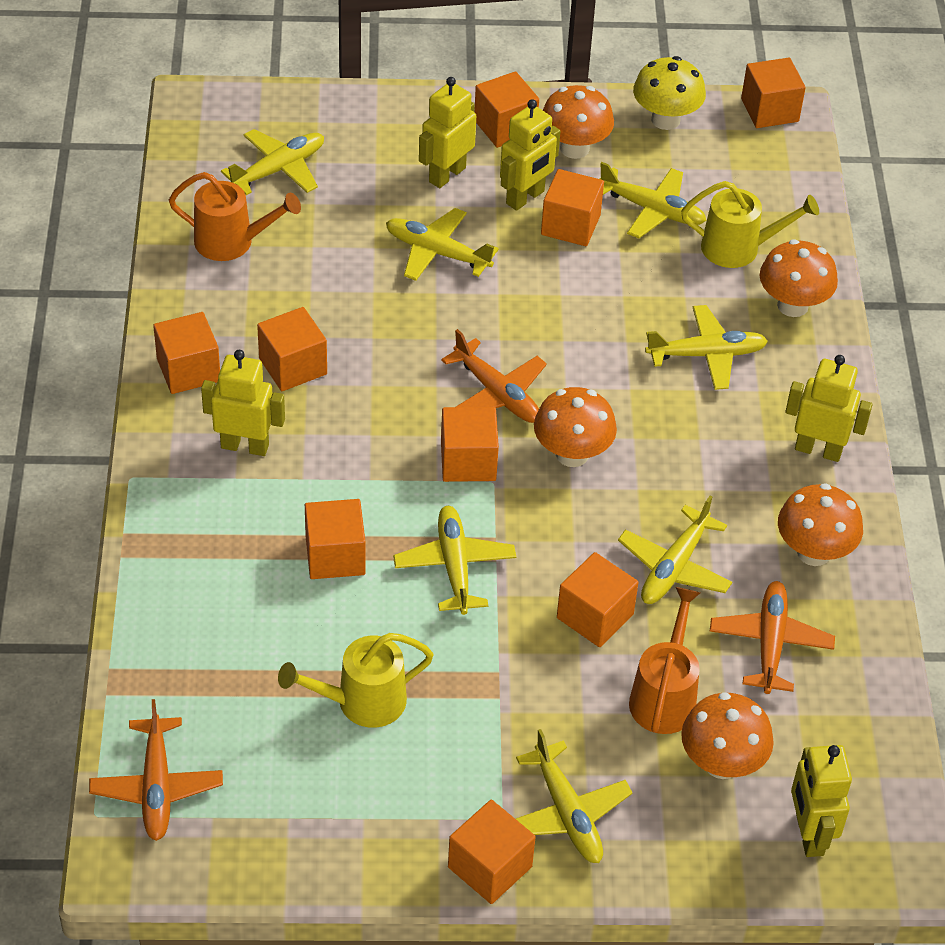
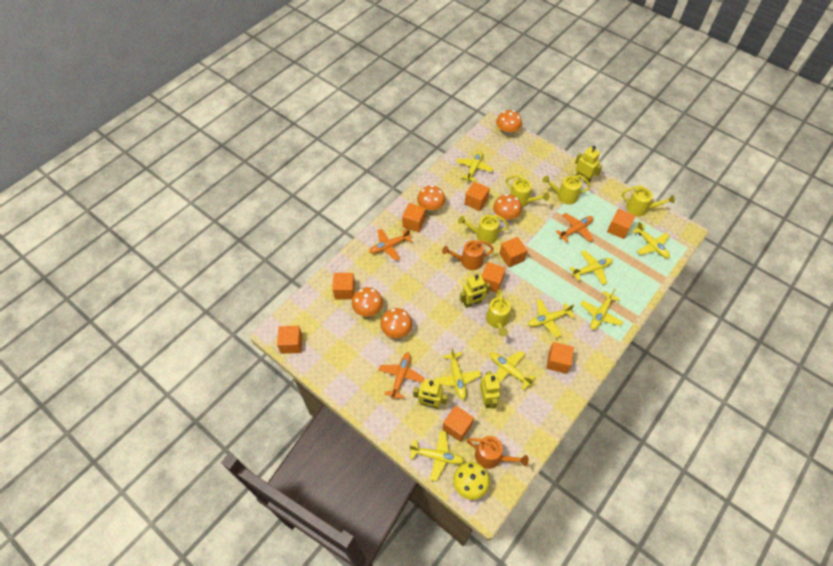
yellow plane: 7 -> 8
yellow robot: 5 -> 4
yellow watering can: 2 -> 5

